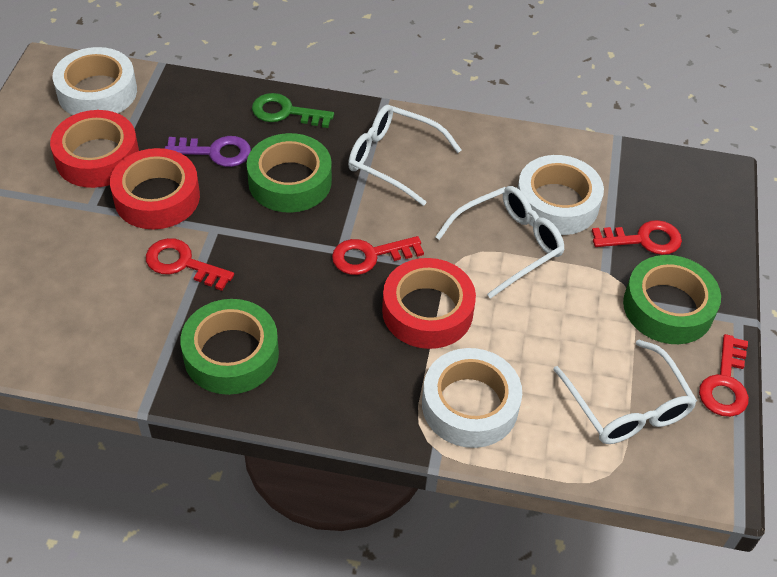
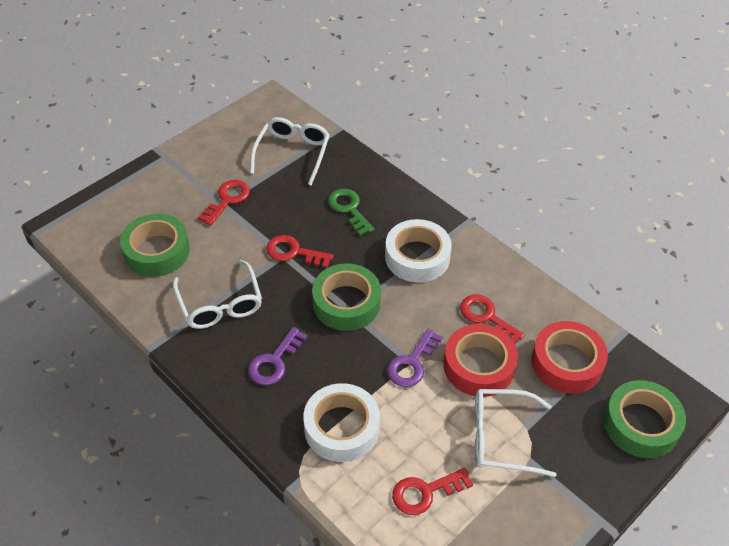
purple key: 1 -> 2
red tape: 3 -> 2
white tape: 3 -> 2

